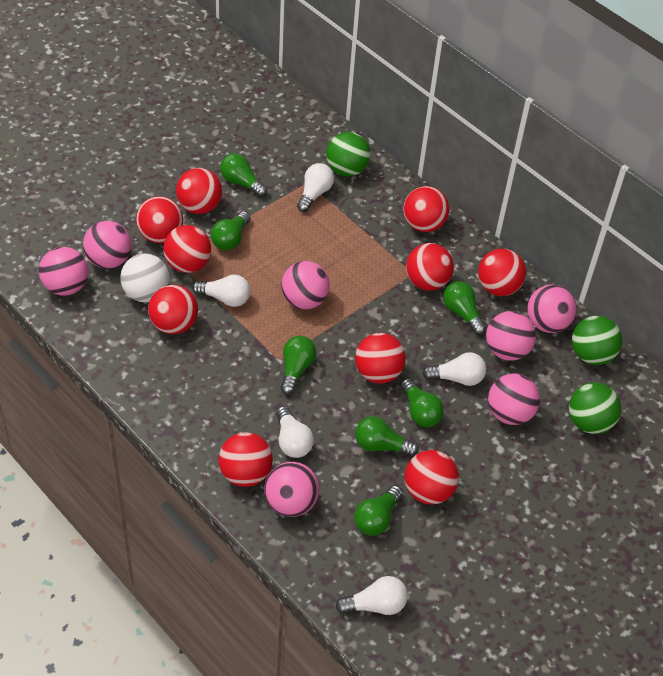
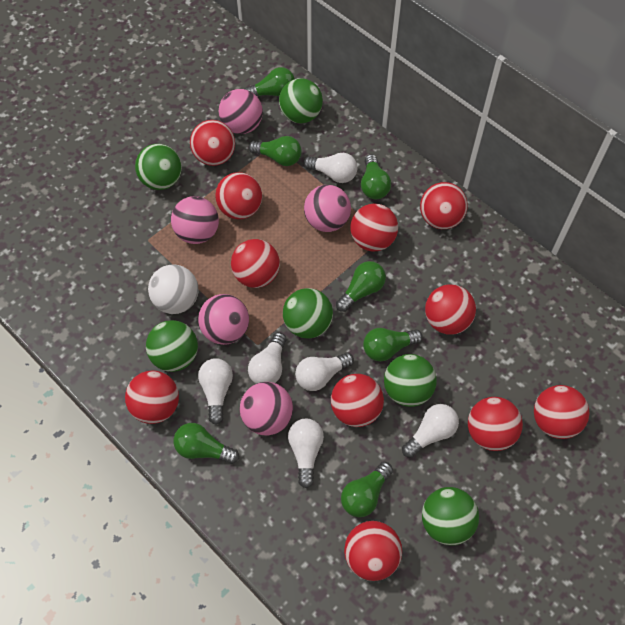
green ball: 3 -> 6
pink ball: 7 -> 5
red ball: 10 -> 11
white light bulb: 5 -> 6

